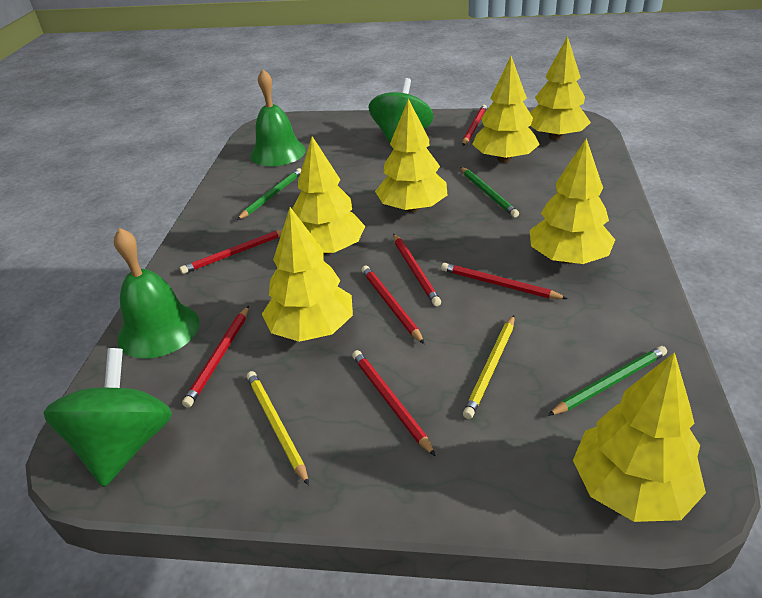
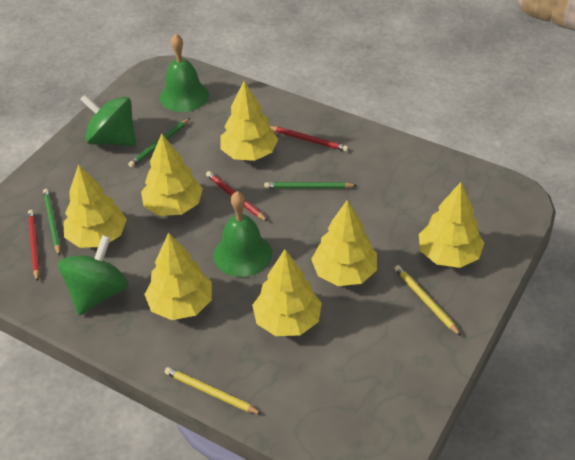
red pencil: 7 -> 3

